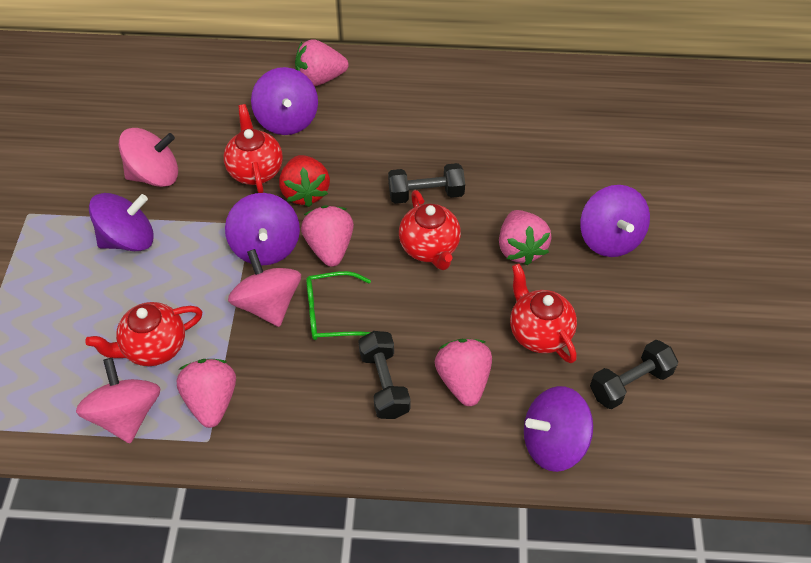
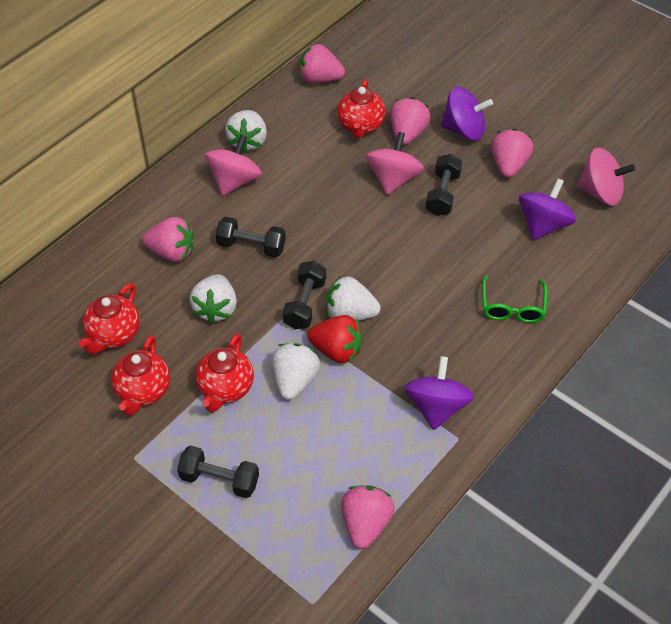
black dumbbell: 3 -> 4
purple spinning top: 5 -> 3
white strawberry: 0 -> 4

